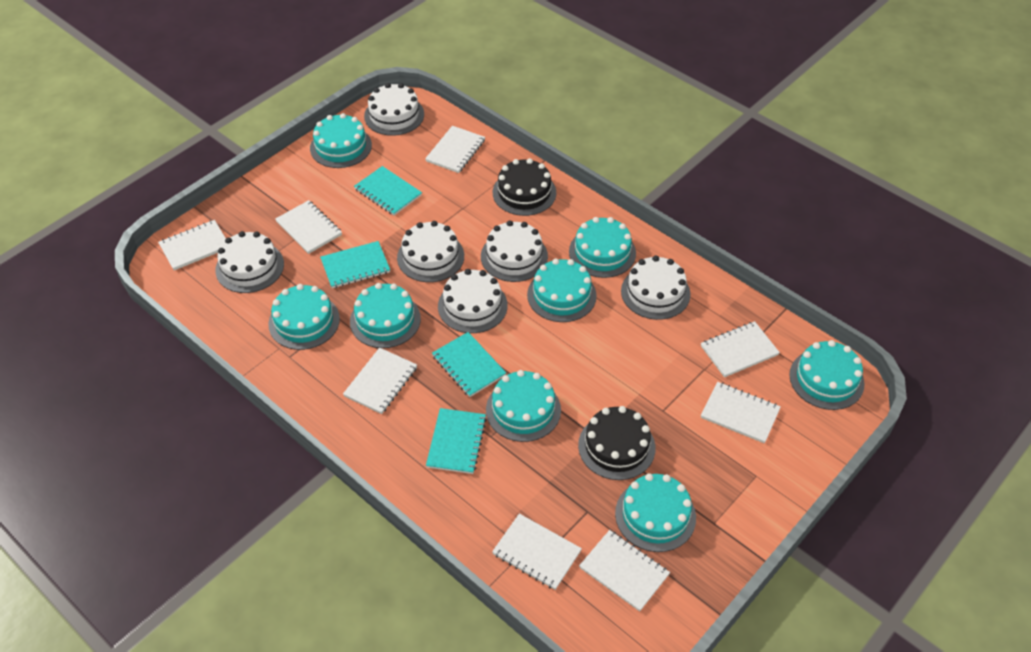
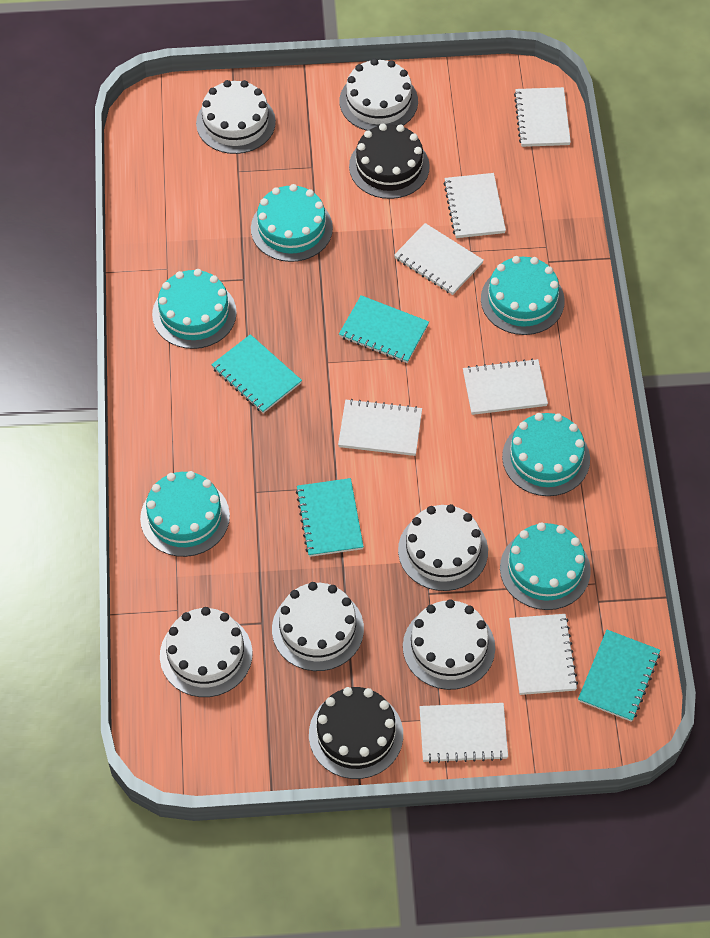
turquoise cake: 8 -> 6
white notebook: 8 -> 7

